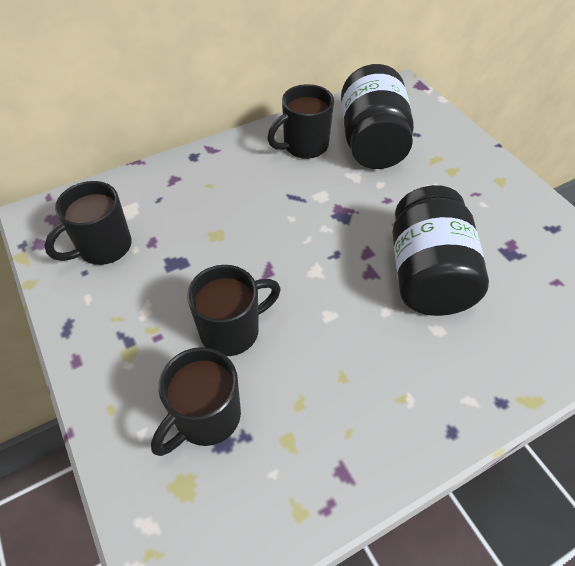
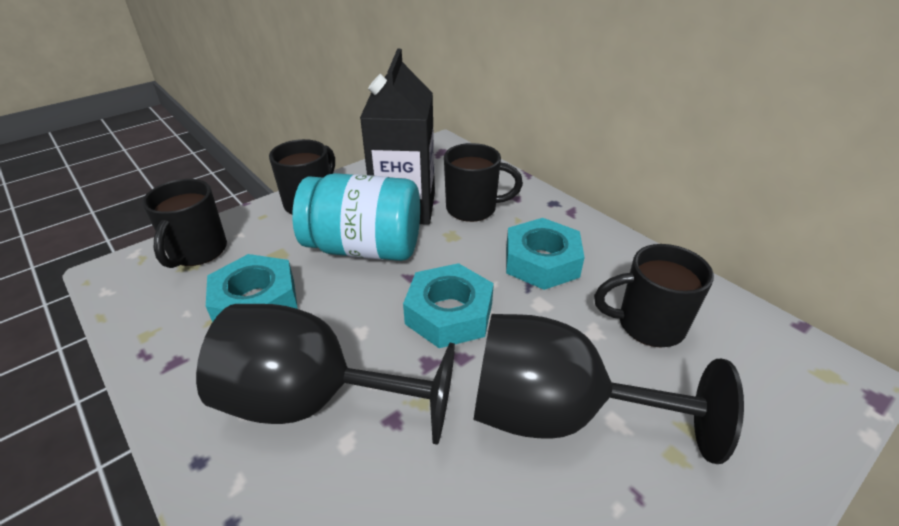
black carton: 0 -> 1
black goblet: 0 -> 2
black jar: 2 -> 0
turquoise jar: 0 -> 1
turquoise nut: 0 -> 3

